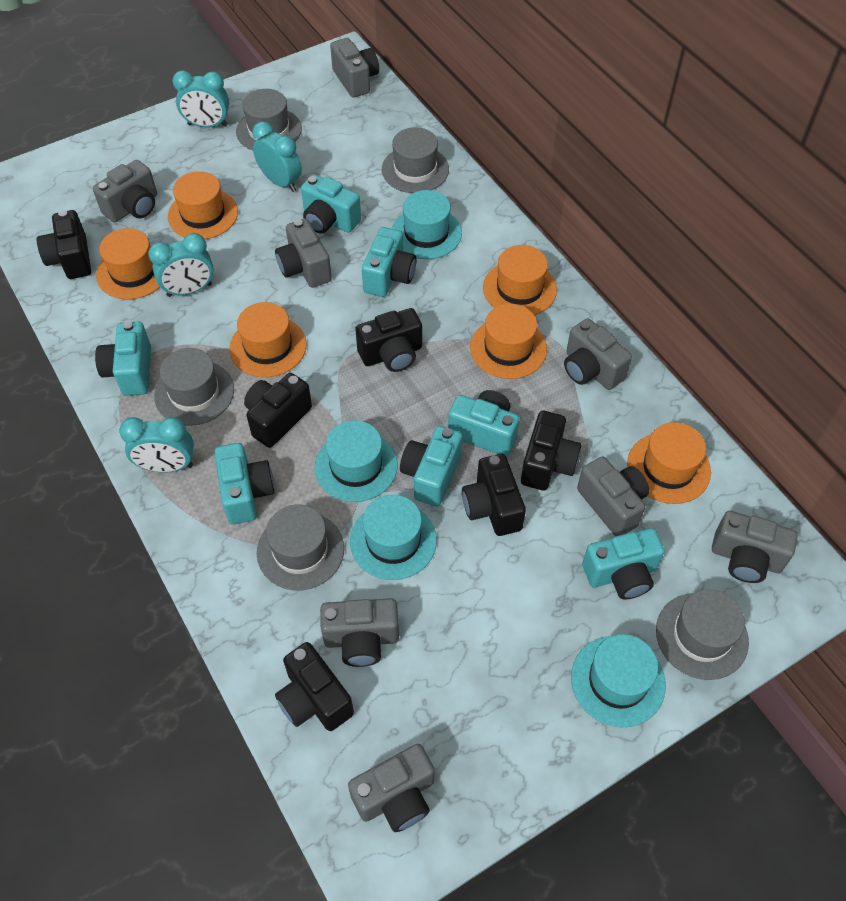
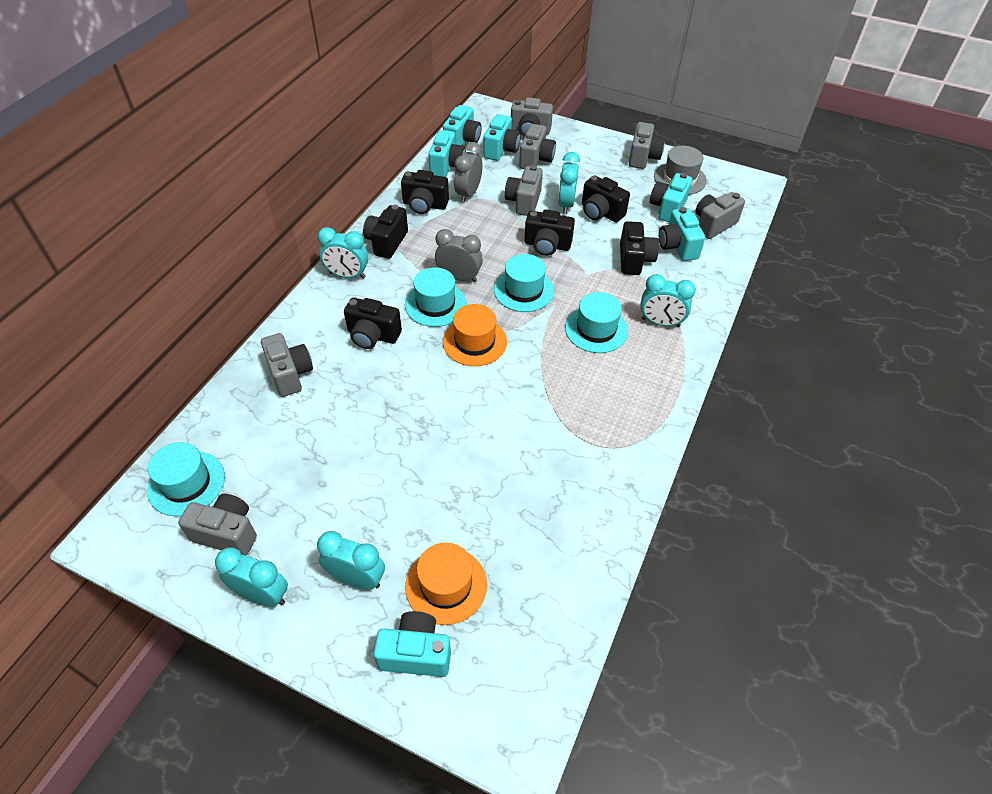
grey camera: 8 -> 7
grey clock: 0 -> 2
grey hat: 5 -> 1
orange hat: 6 -> 2
turquoise camera: 7 -> 6
turquoise clock: 4 -> 5

